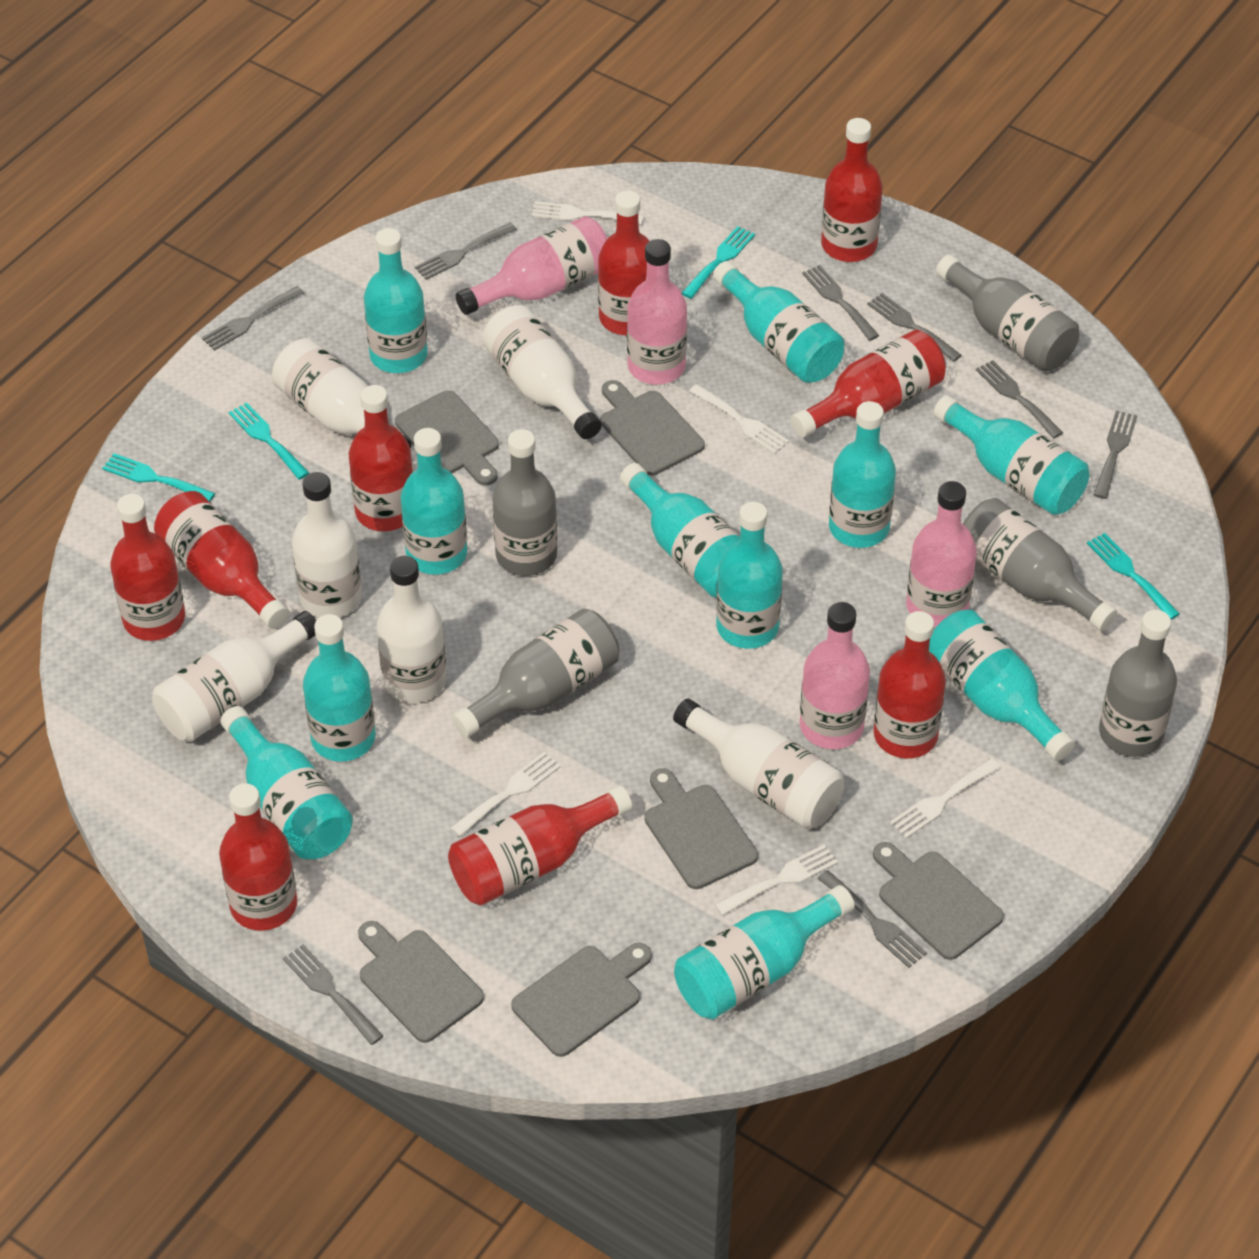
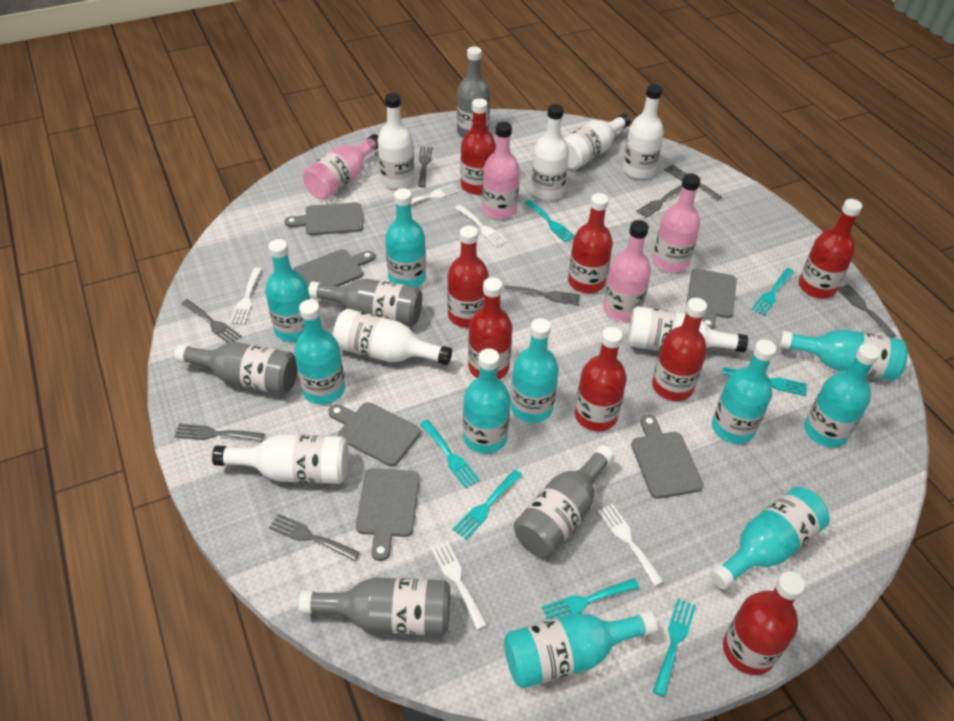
red bottle: 9 -> 8
turquoise bottle: 11 -> 10
turquoise fork: 4 -> 7
white bottle: 6 -> 7

